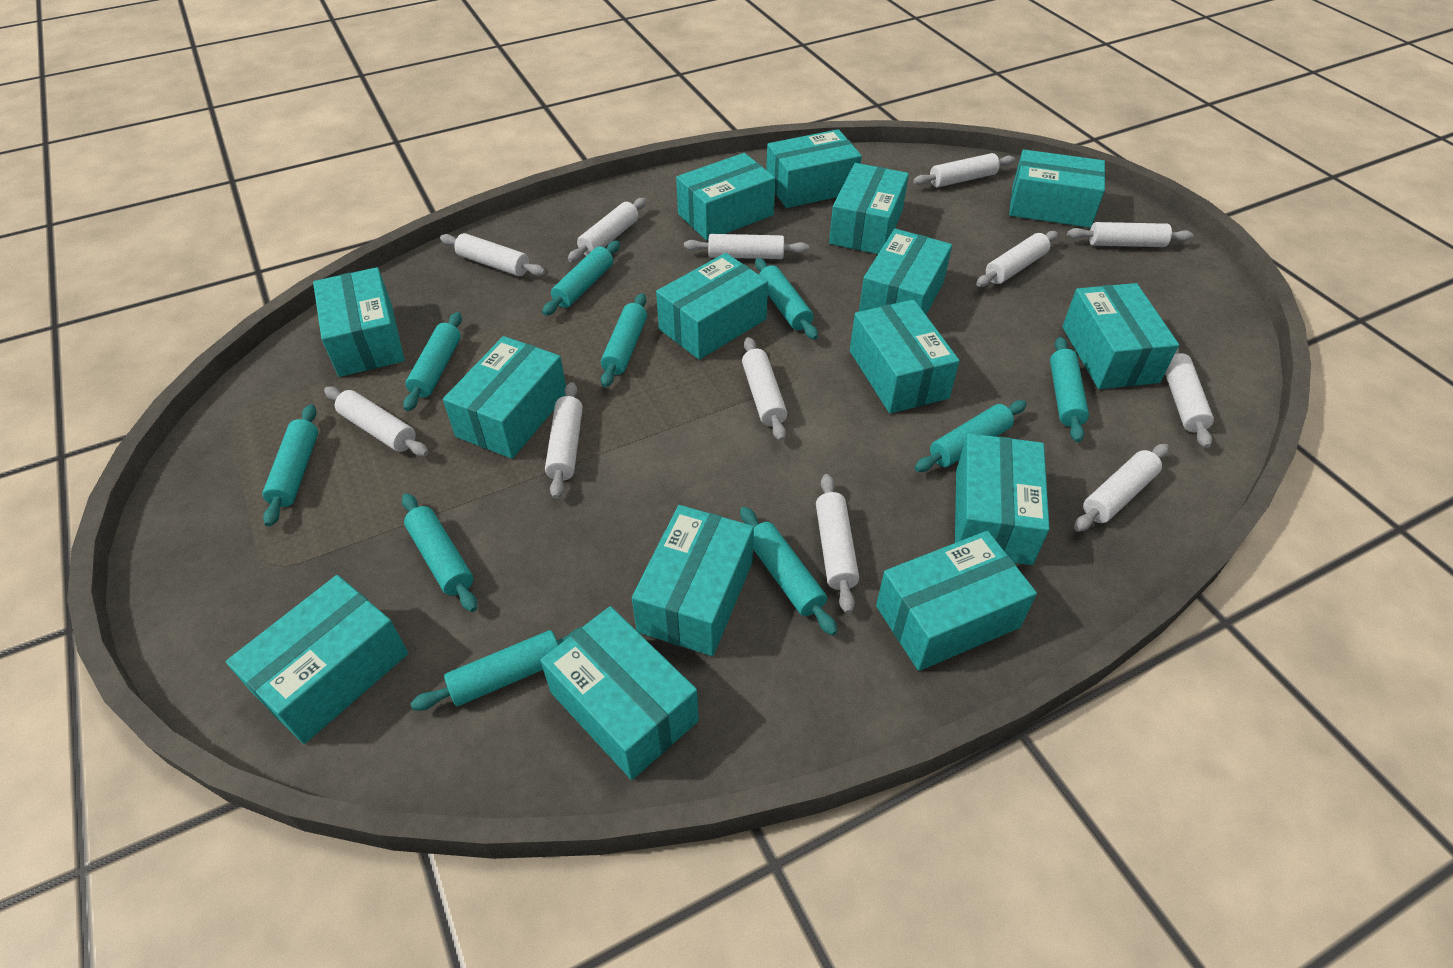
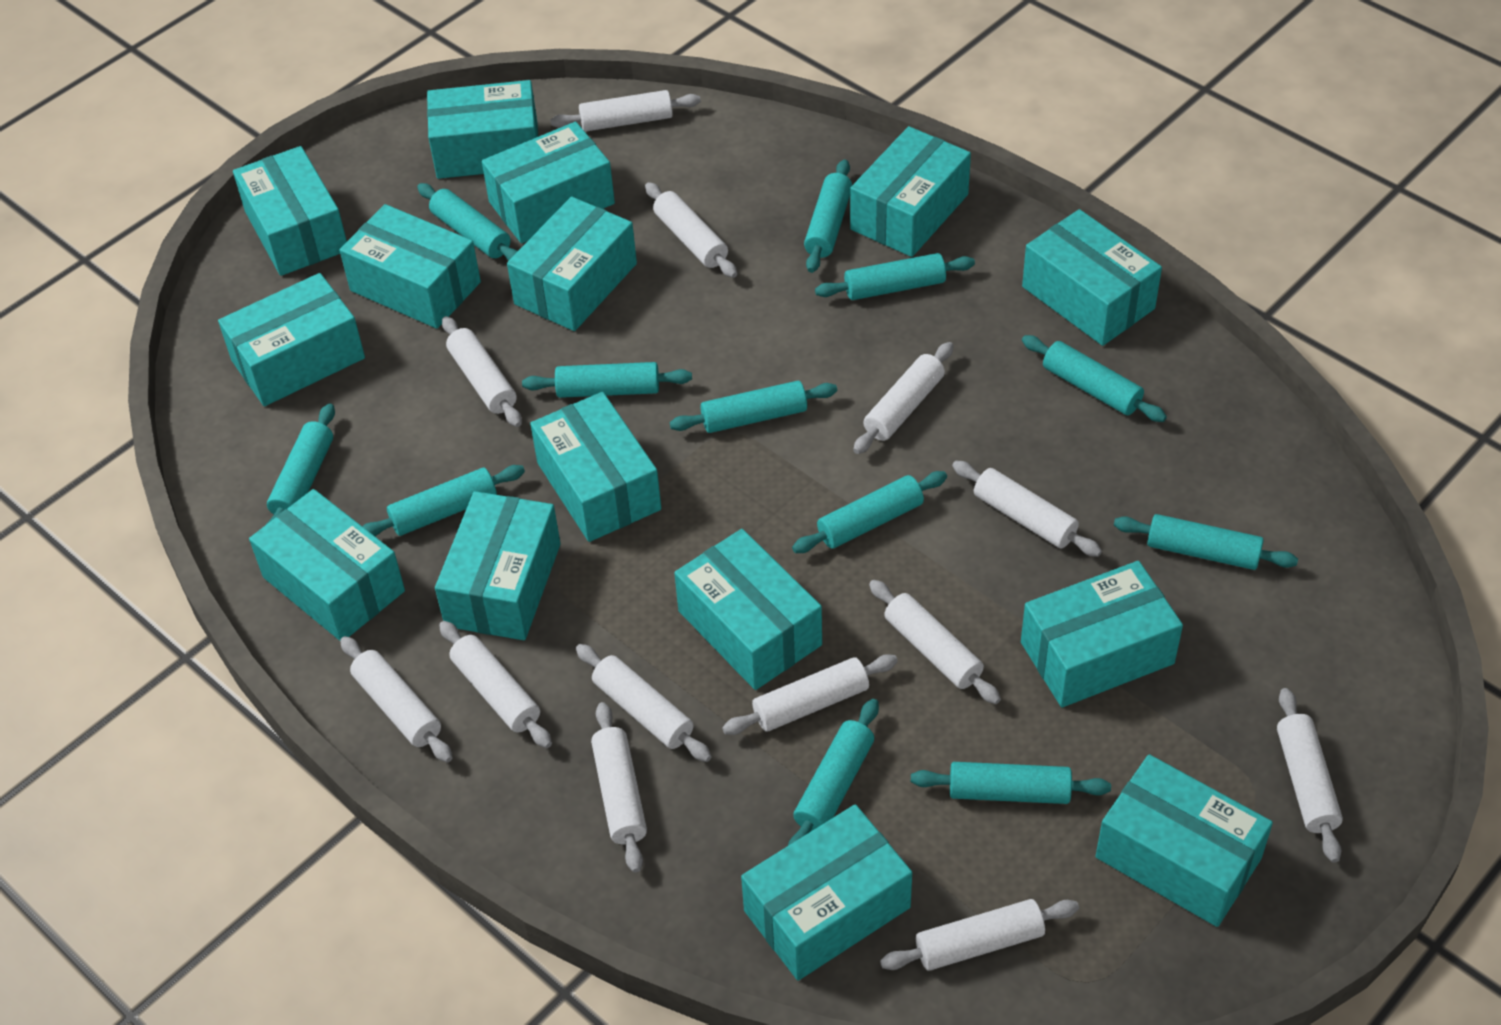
turquoise rolling pin: 10 -> 12
white rolling pin: 12 -> 13

